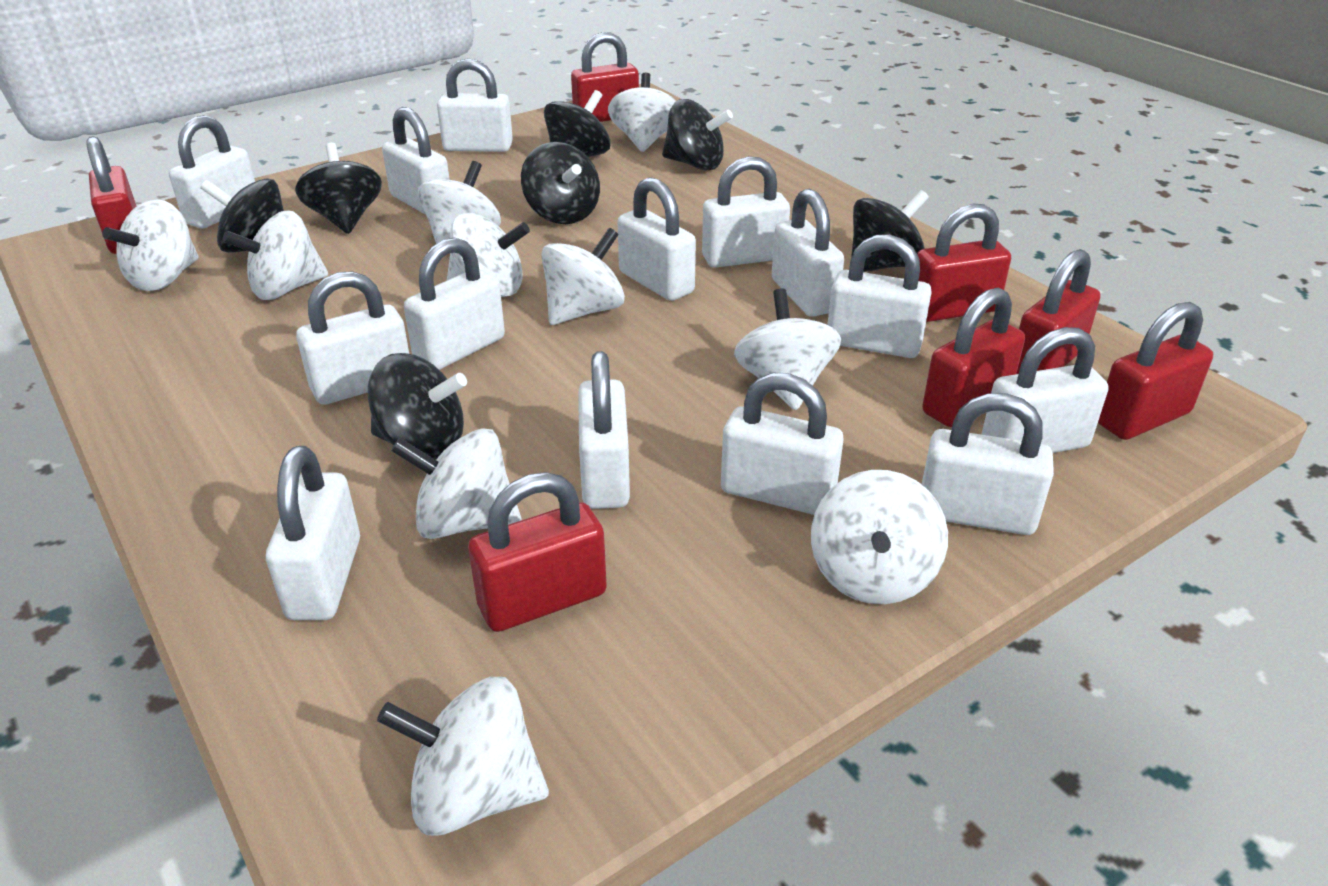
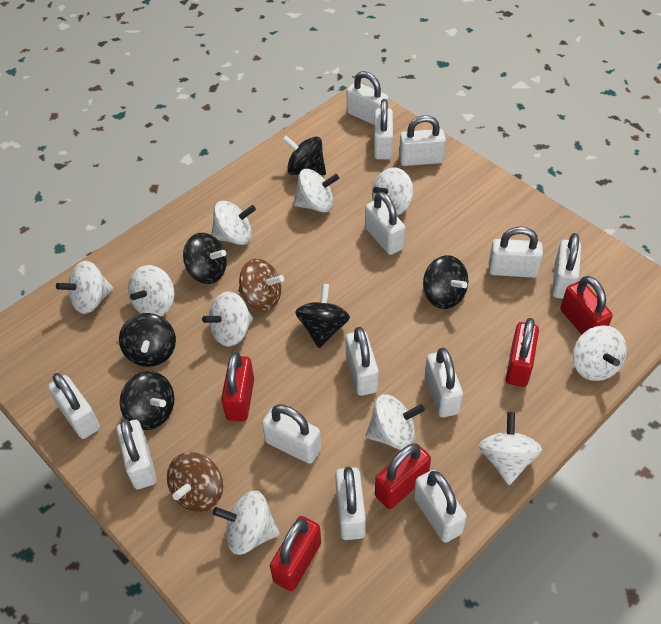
black spinning top: 7 -> 6
brown spinning top: 0 -> 2
red padlock: 7 -> 5
white padlock: 14 -> 13

